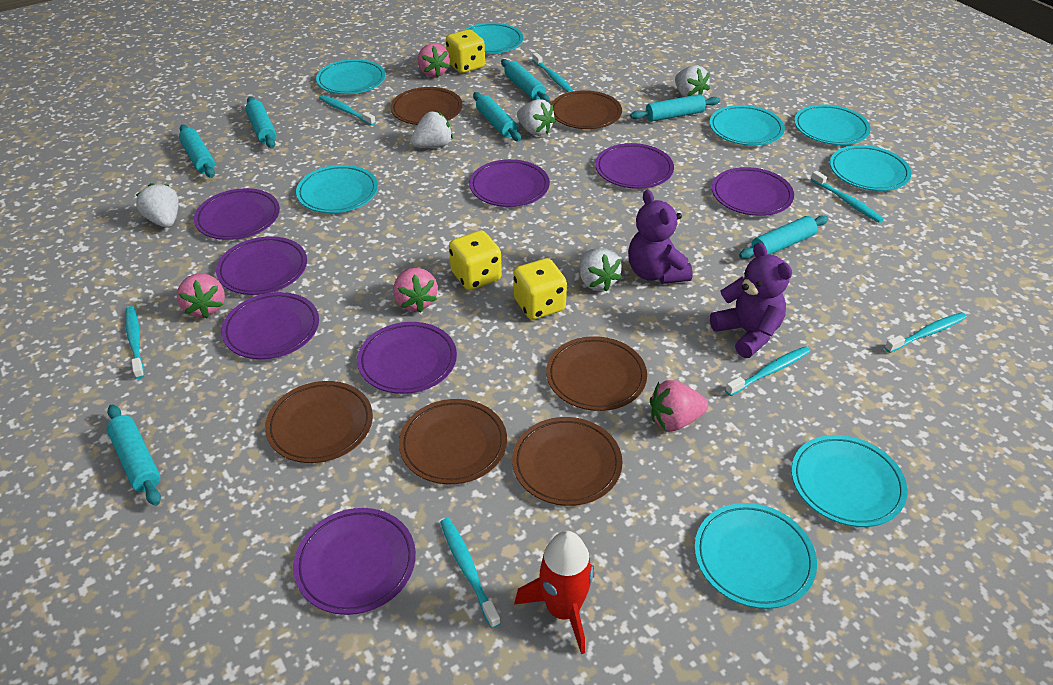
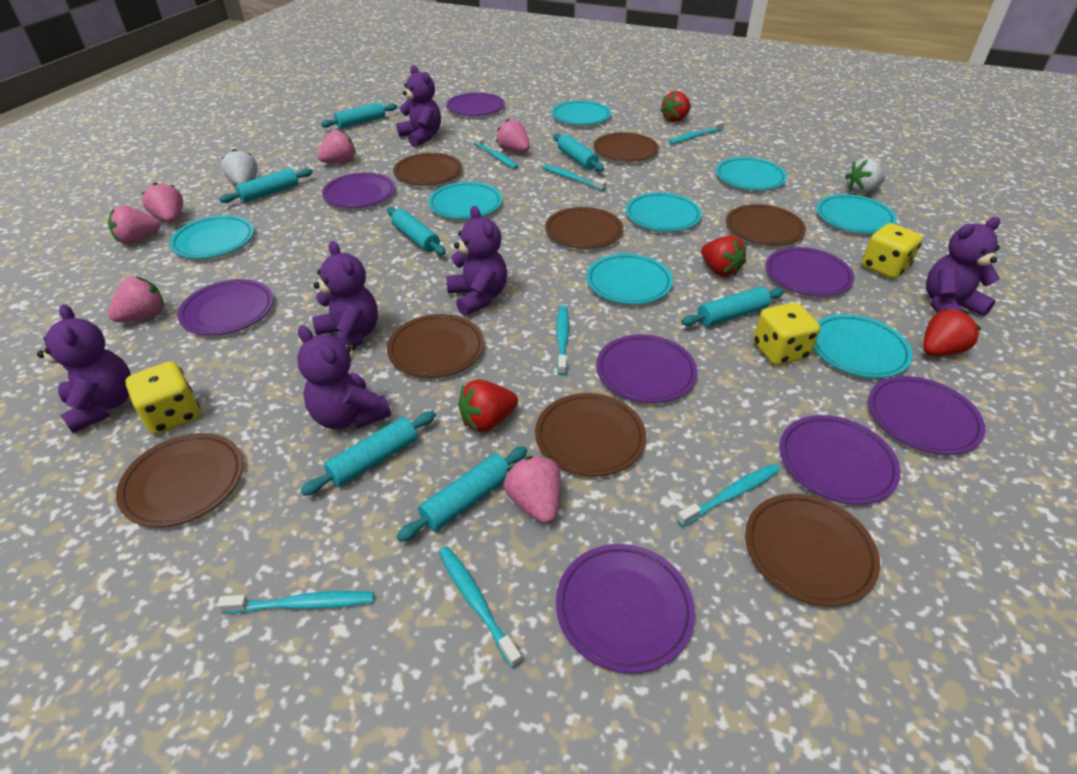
brown plate: 6 -> 8
pink strawberry: 4 -> 6
purple teddy bear: 2 -> 6
red rocket: 1 -> 0
red strawberry: 0 -> 4
white strawberry: 5 -> 2

